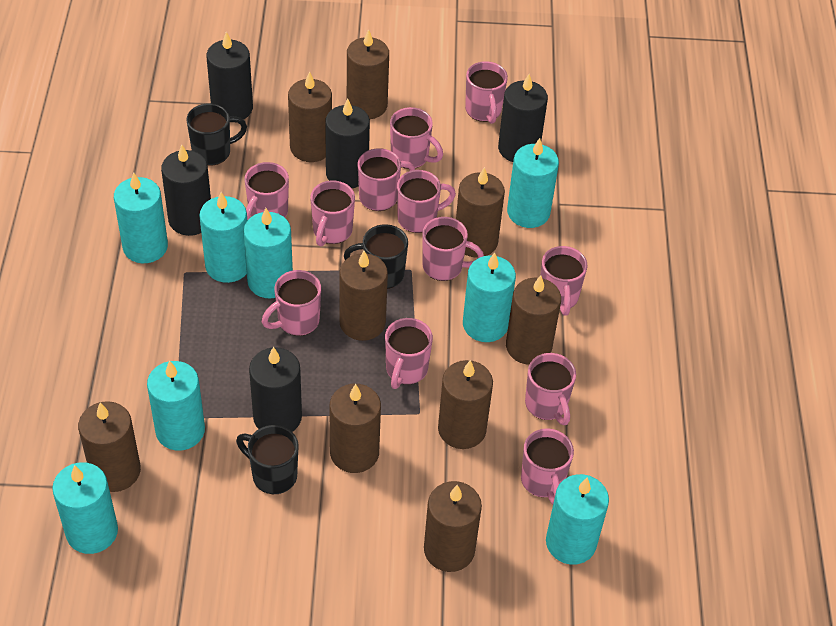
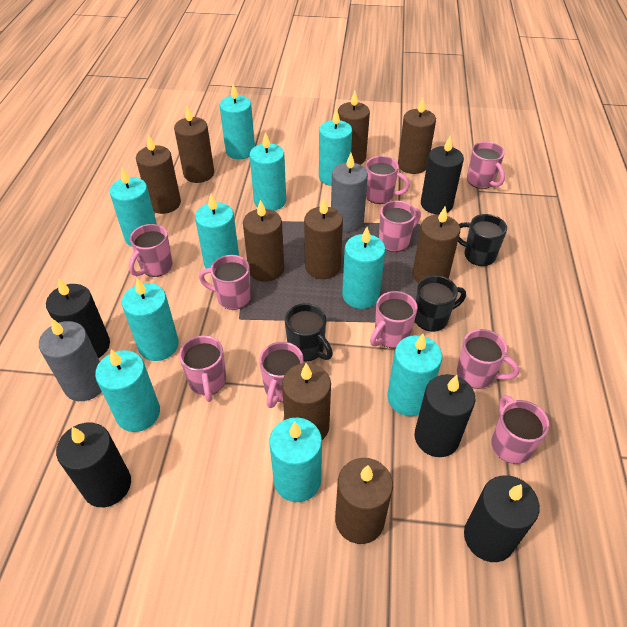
grey candle: 0 -> 2
pink mug: 12 -> 10
turquoise candle: 8 -> 10

